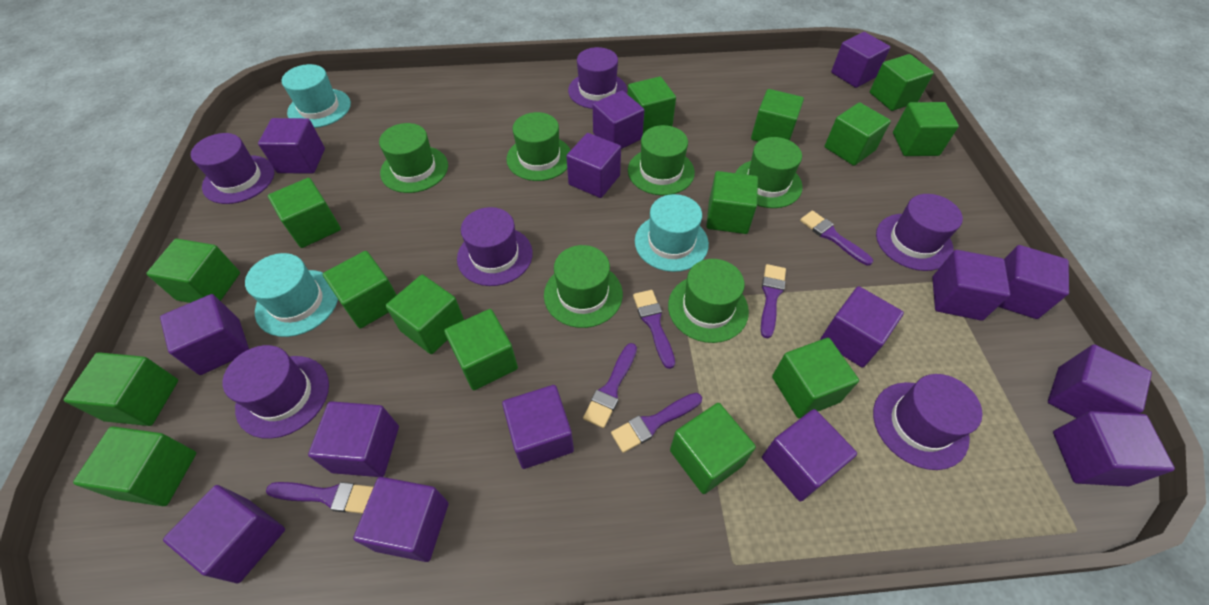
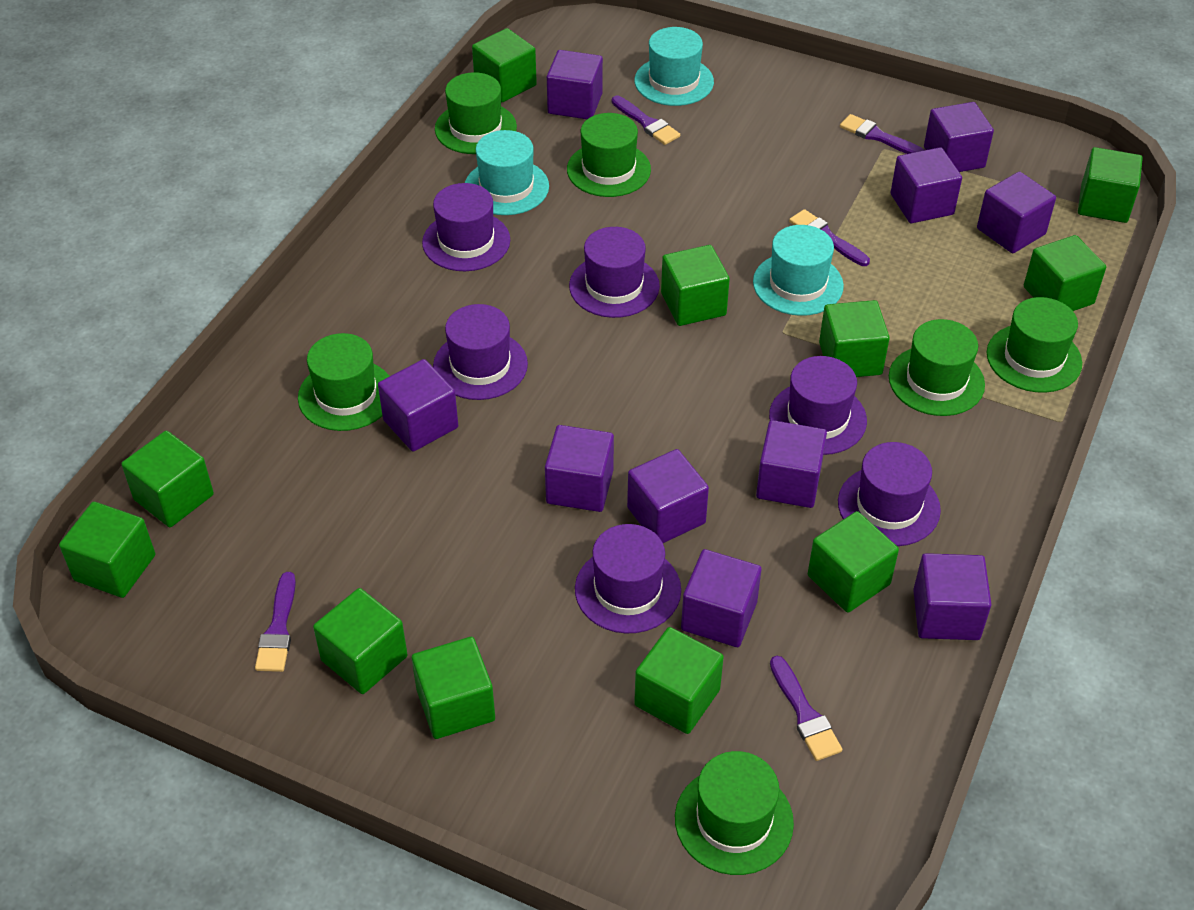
green cube: 15 -> 11
purple brush: 6 -> 5
purple cube: 15 -> 10

